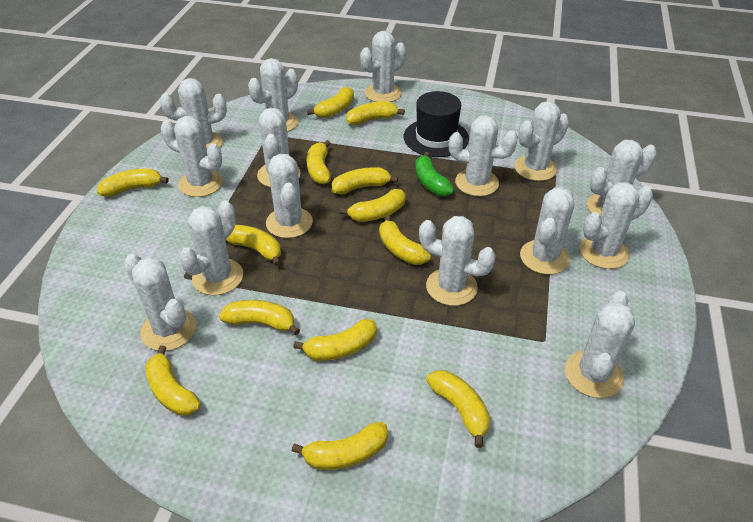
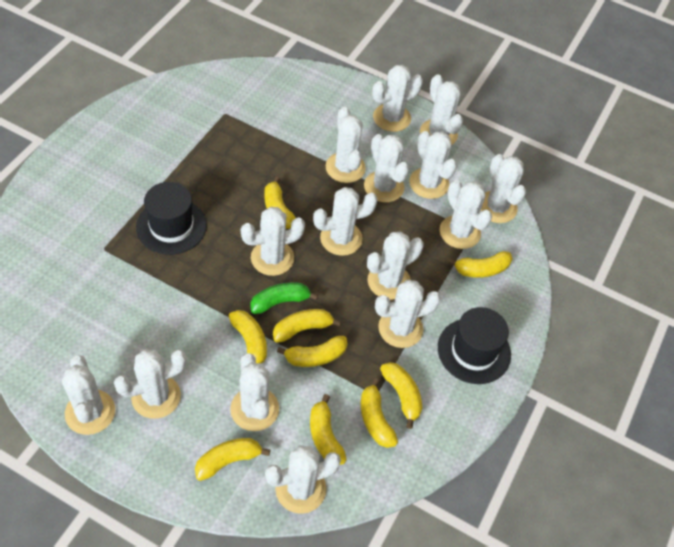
black hat: 1 -> 2
yellow banana: 13 -> 9

